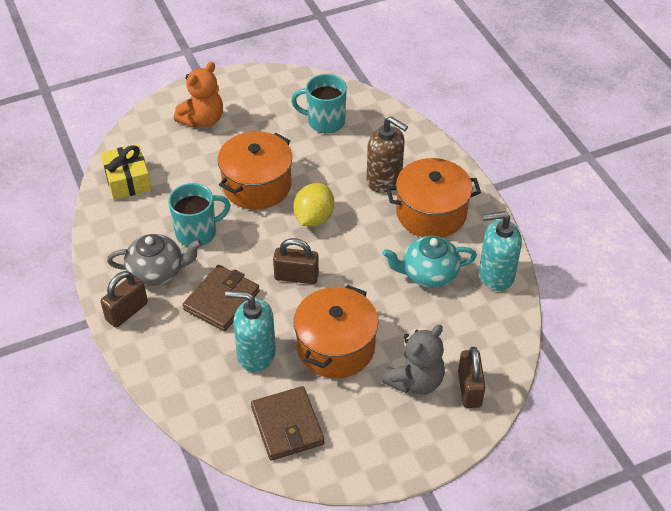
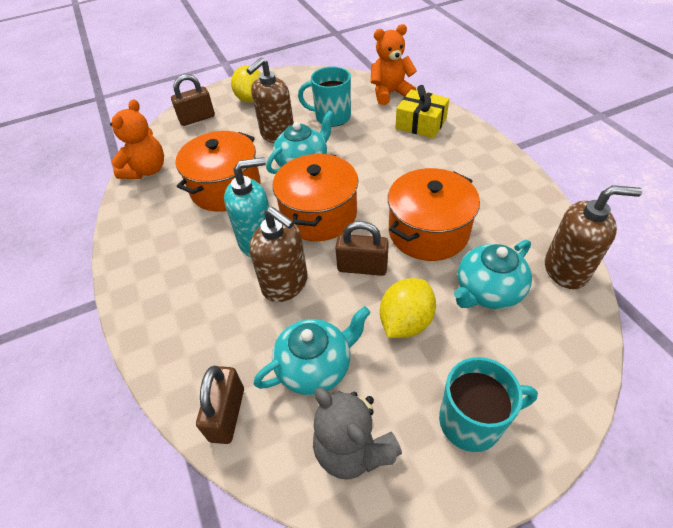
brown soap dispenser: 1 -> 3
brown wallet: 2 -> 0
grey teapot: 1 -> 0
orange teddy bear: 1 -> 2
turquoise soap dispenser: 2 -> 1
turquoise teapot: 1 -> 3
yellow lemon: 1 -> 2

